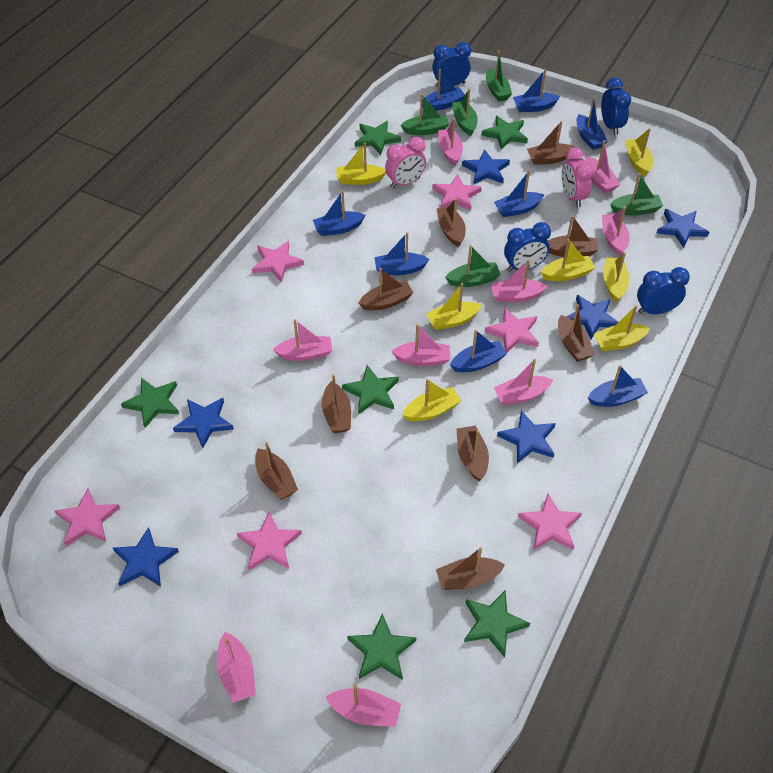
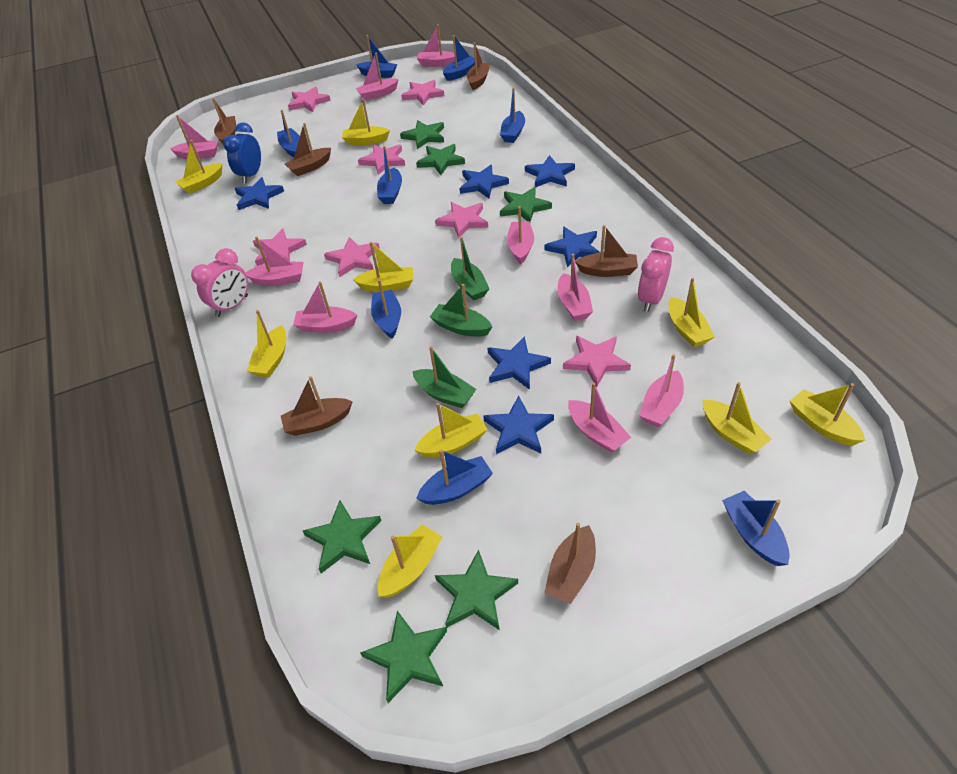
blue clock: 4 -> 1
brown boat: 9 -> 6
green boat: 5 -> 3
pink star: 6 -> 7
yellow boat: 7 -> 9

